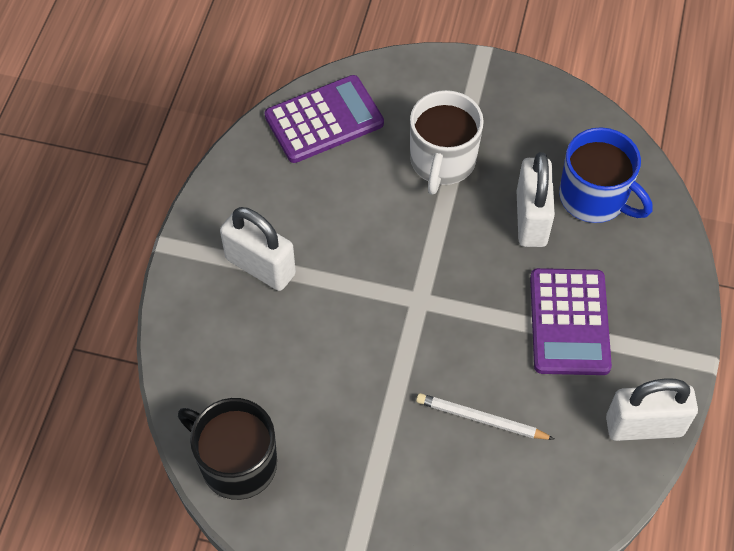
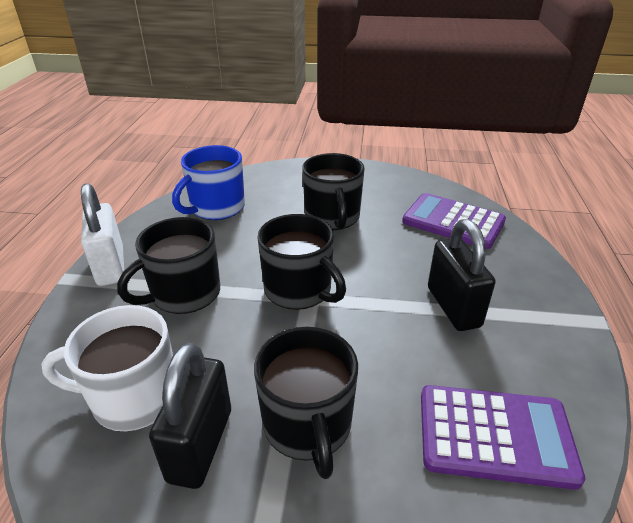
black mug: 1 -> 4
black padlock: 0 -> 2
white padlock: 3 -> 1
white pencil: 1 -> 0

